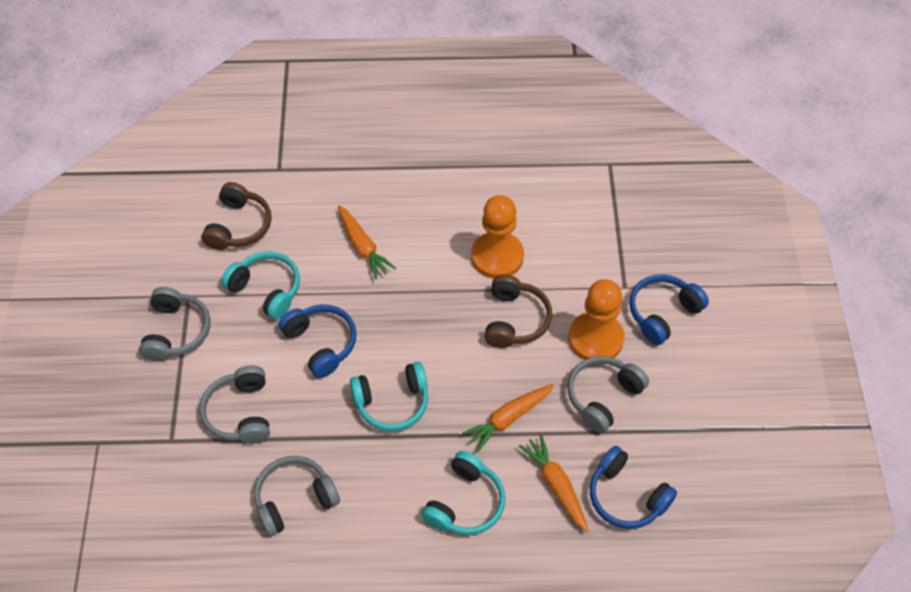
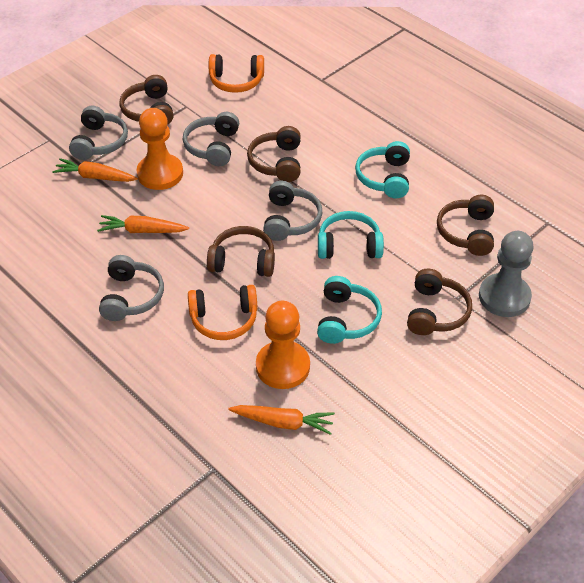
blue headphones: 3 -> 0
brown headphones: 2 -> 5
grey pawn: 0 -> 1
orange headphones: 0 -> 2

